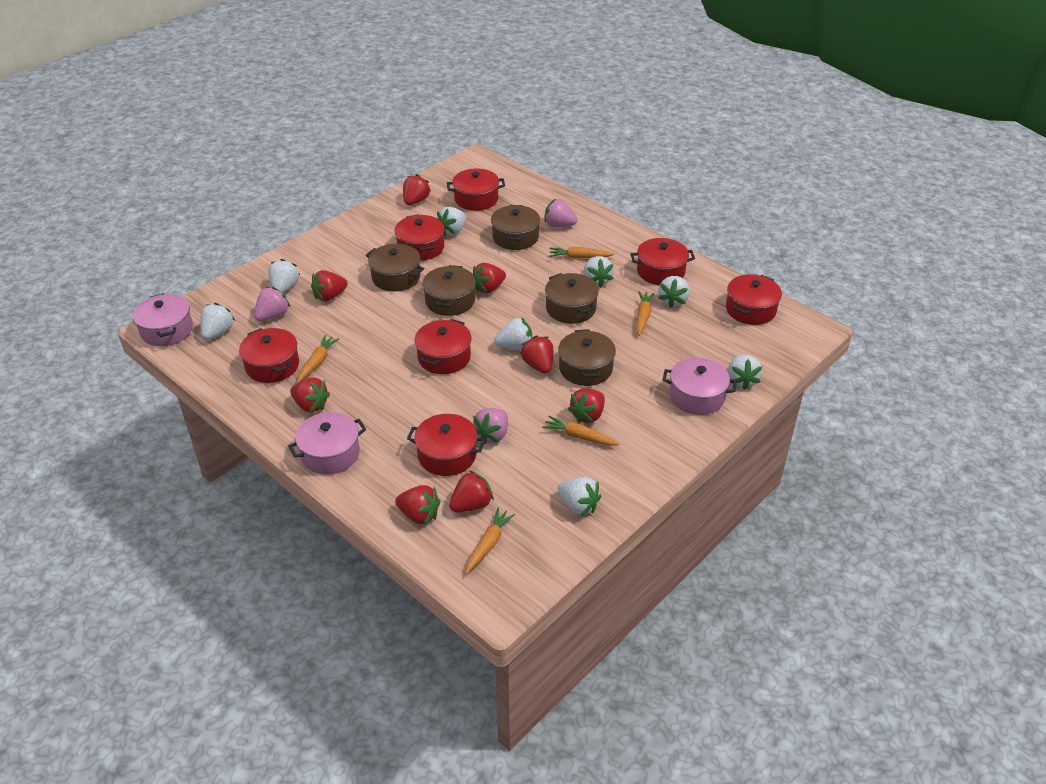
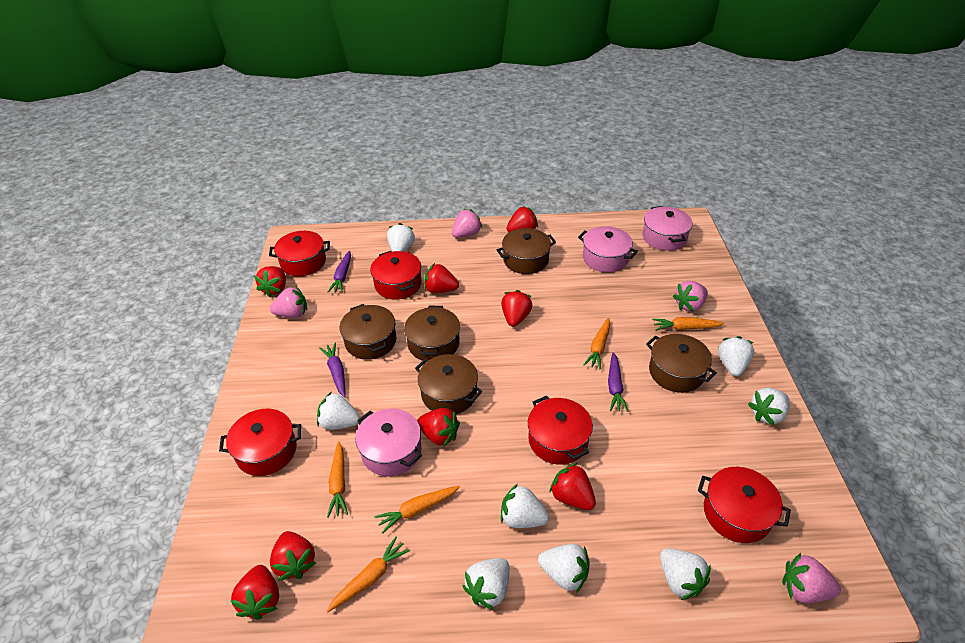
pink strawberry: 3 -> 4
purple carrot: 0 -> 3
red pot: 7 -> 5

